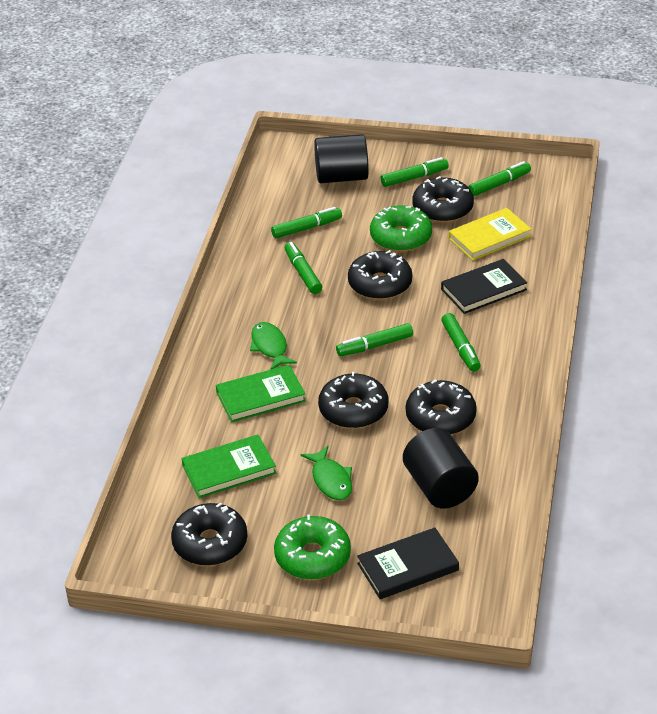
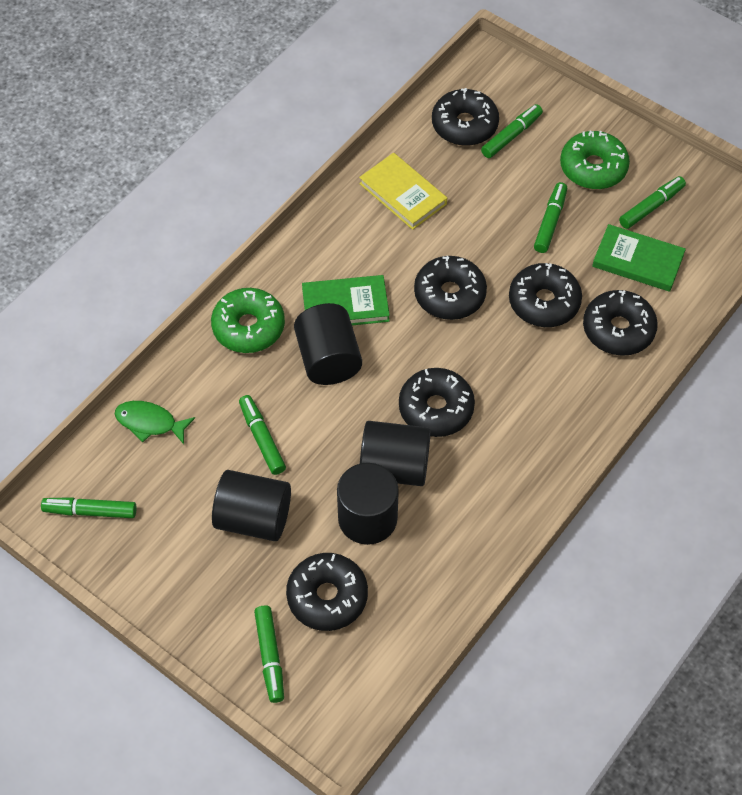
black book: 2 -> 0
black cylinder: 2 -> 4
black donut: 5 -> 6
green fish: 2 -> 1

